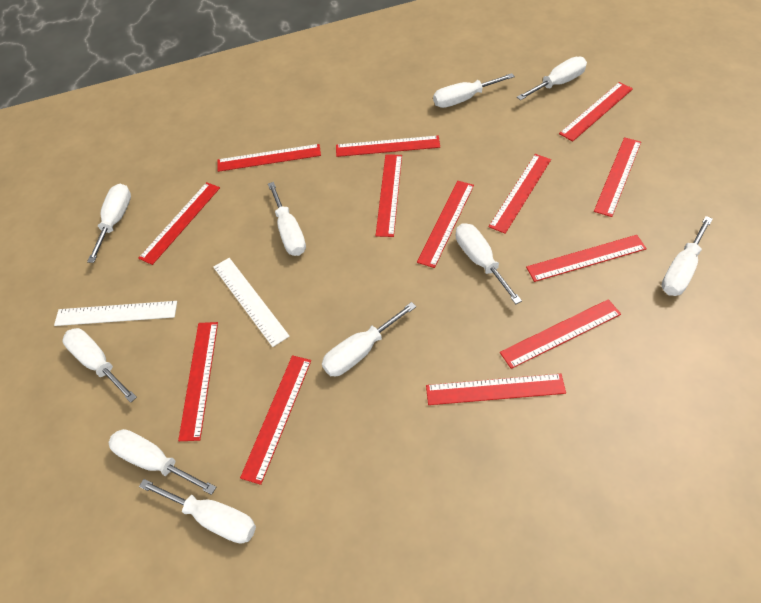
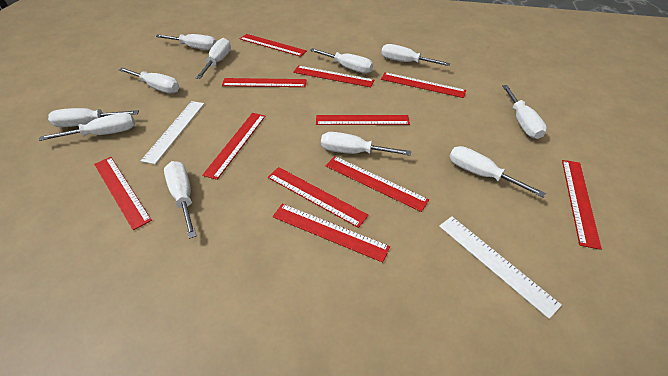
red ruler: 13 -> 11
white screwdriver: 10 -> 11

